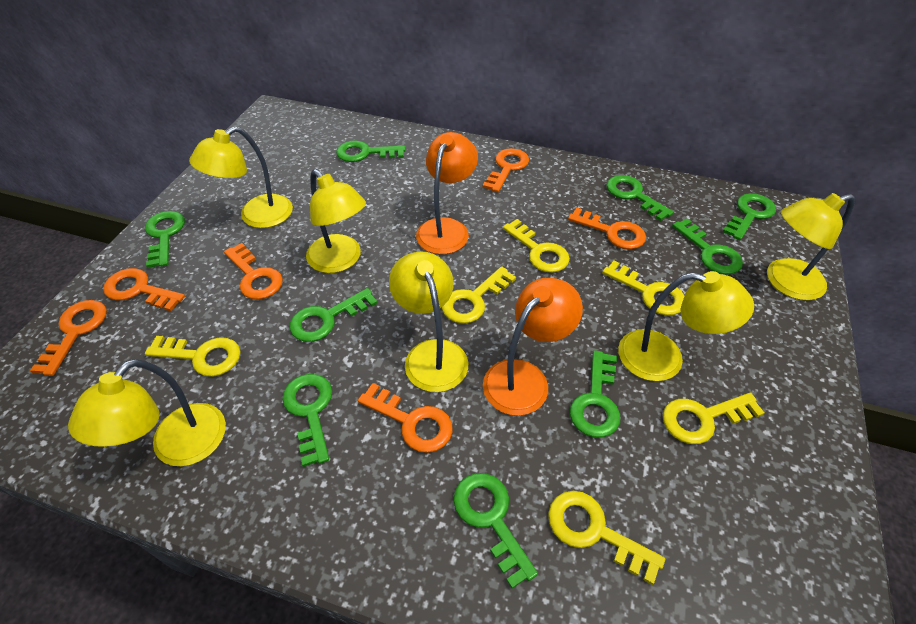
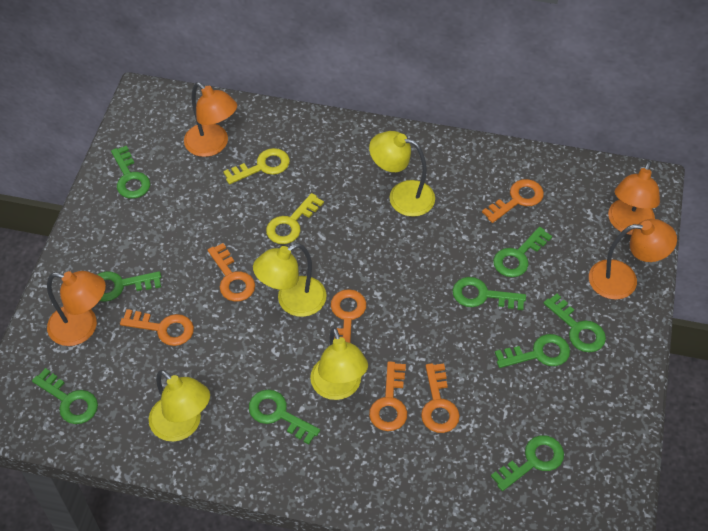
orange lamp: 2 -> 4
yellow key: 6 -> 2
yellow lamp: 6 -> 4

